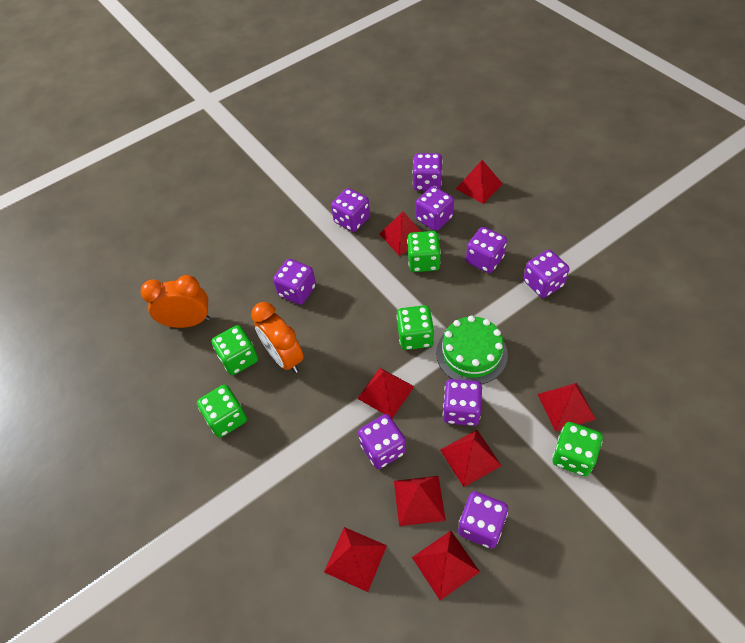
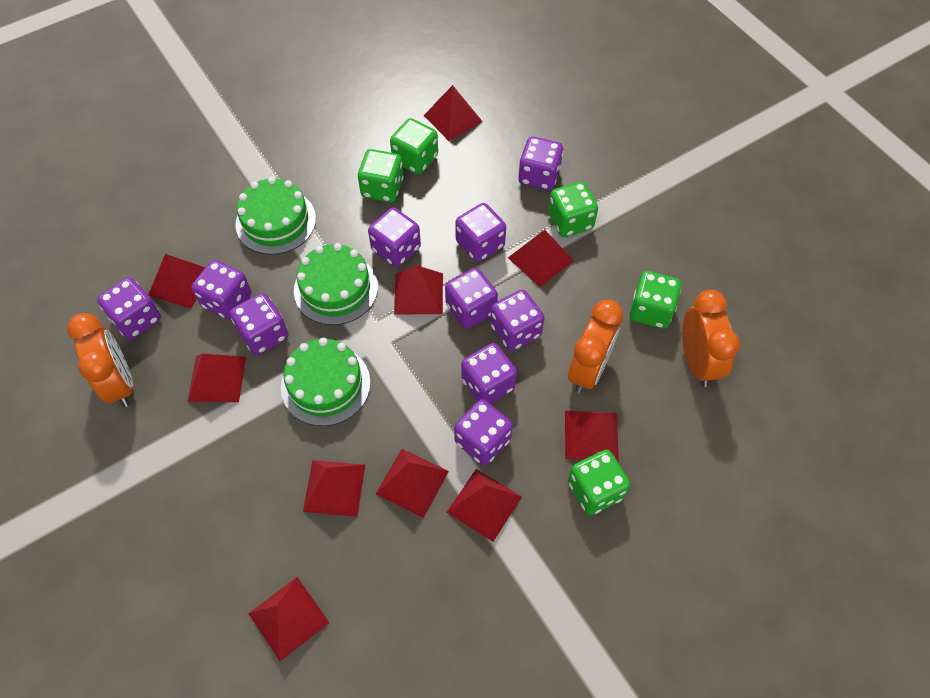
green cake: 1 -> 3
orange clock: 2 -> 3
purple dice: 9 -> 10
red pyramid: 8 -> 10

